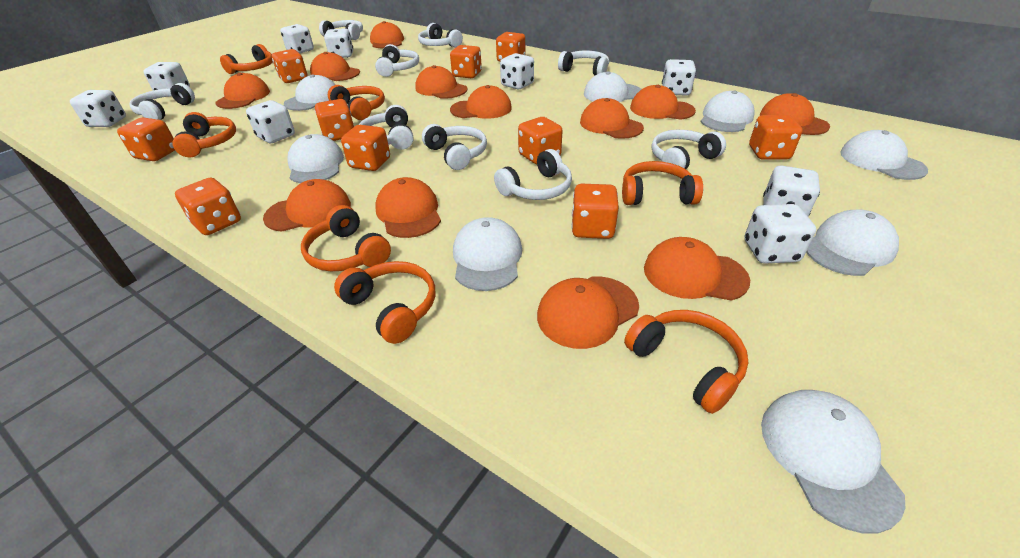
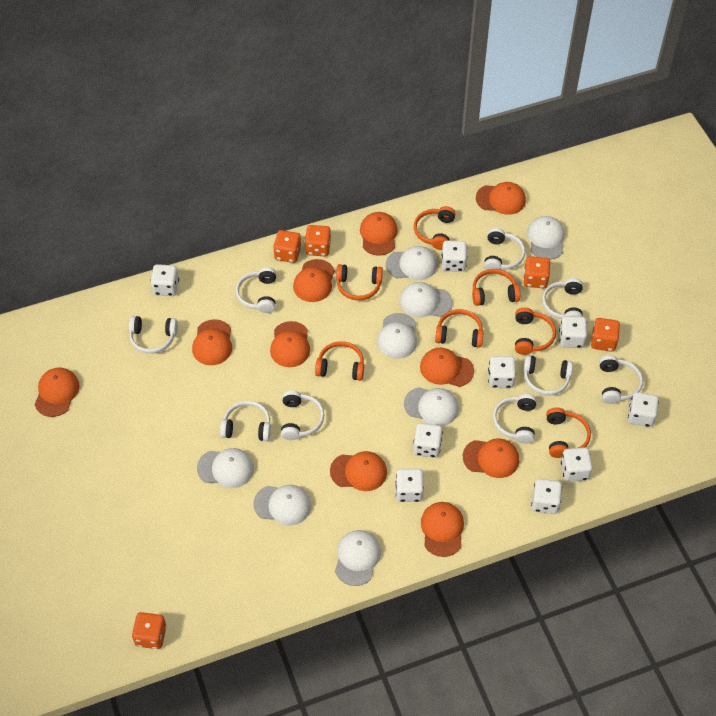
orange cap: 12 -> 10
orange dice: 10 -> 5

